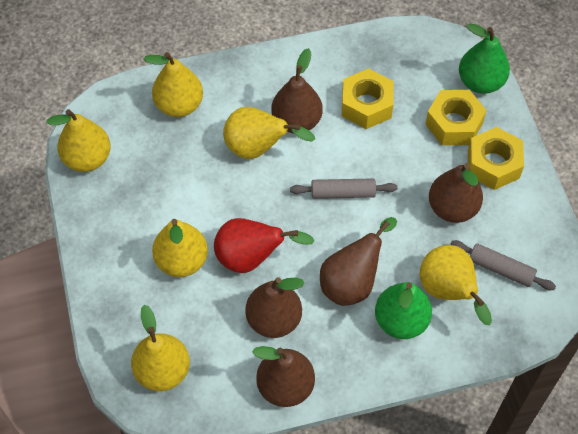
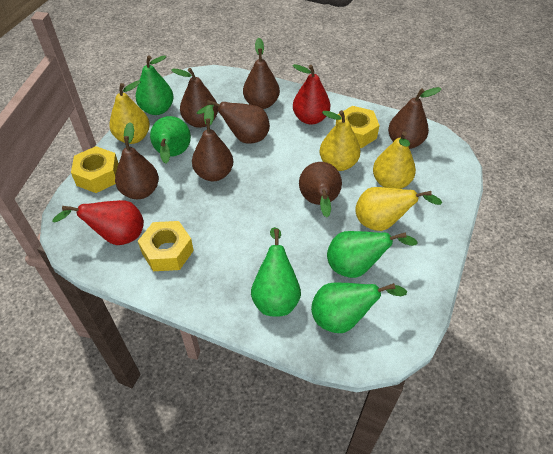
brown pear: 5 -> 7
green pear: 2 -> 5
grey rolling pin: 2 -> 0
red pear: 1 -> 2
yellow pear: 6 -> 4

